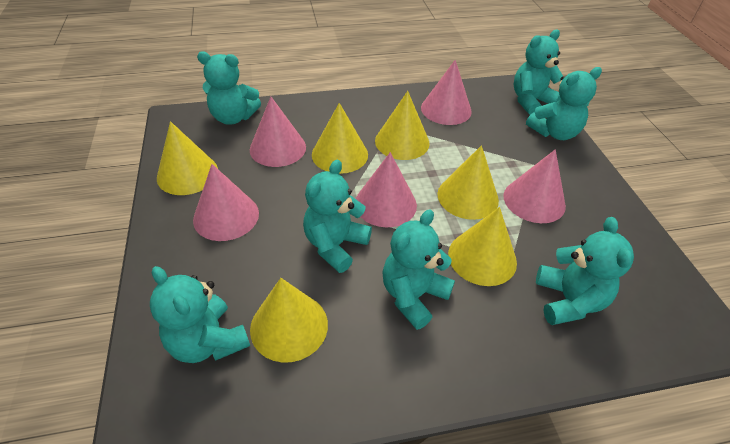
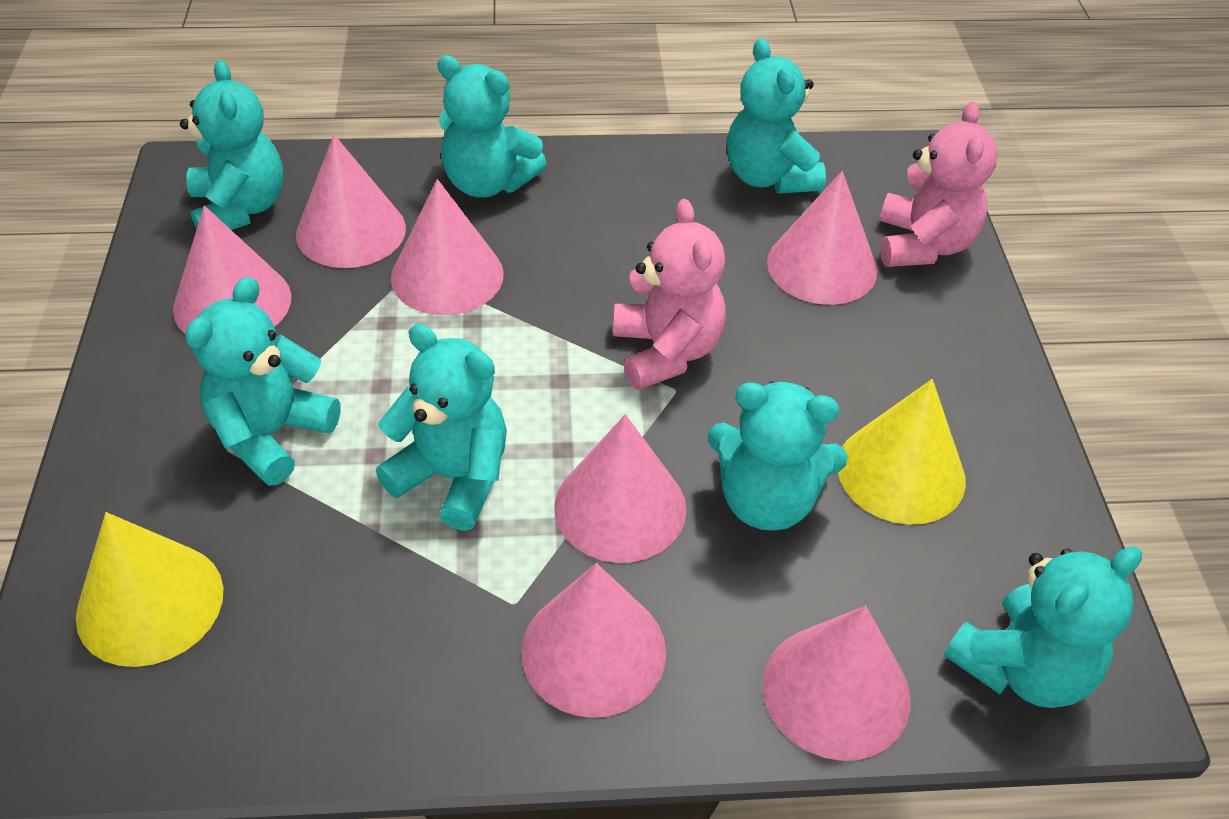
pink cone: 5 -> 7
pink teddy bear: 0 -> 2
yellow cone: 6 -> 2

